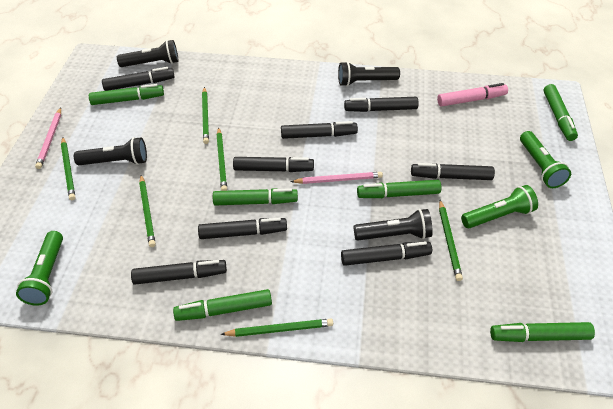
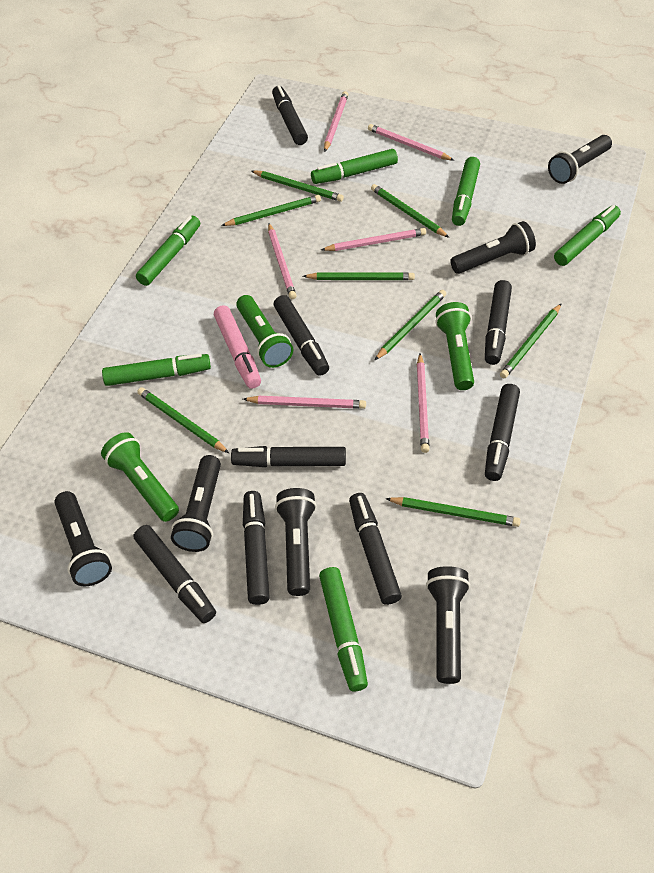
black flashlight: 4 -> 6
green pencil: 6 -> 8
pink pencil: 2 -> 6

